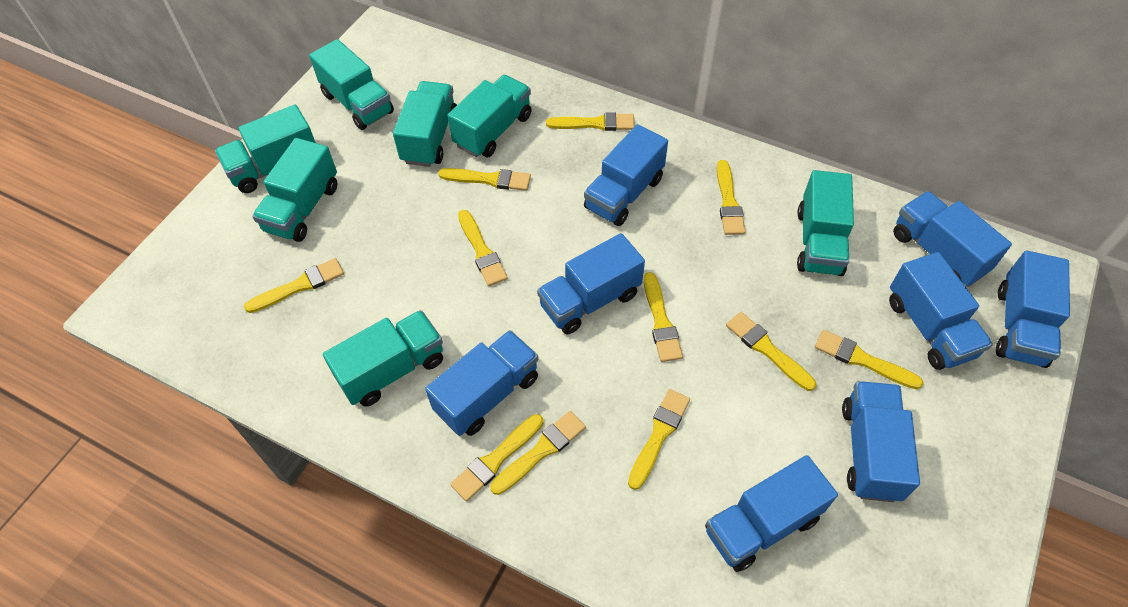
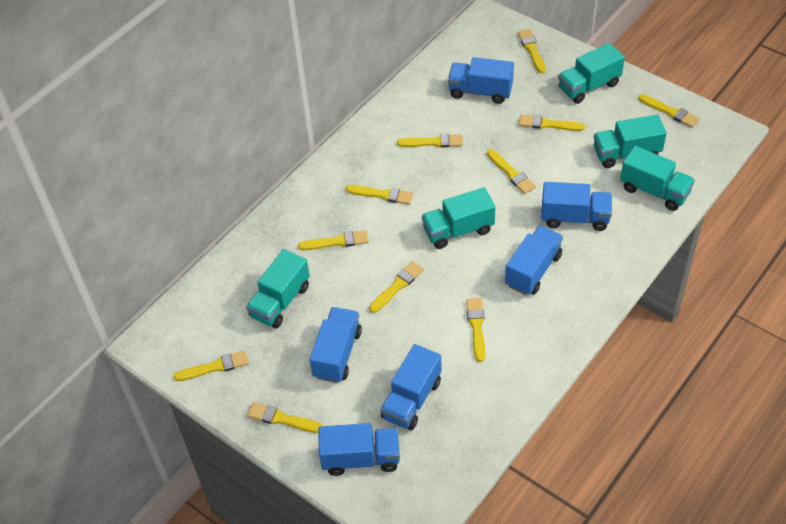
blue truck: 8 -> 6
turquoise truck: 7 -> 5

